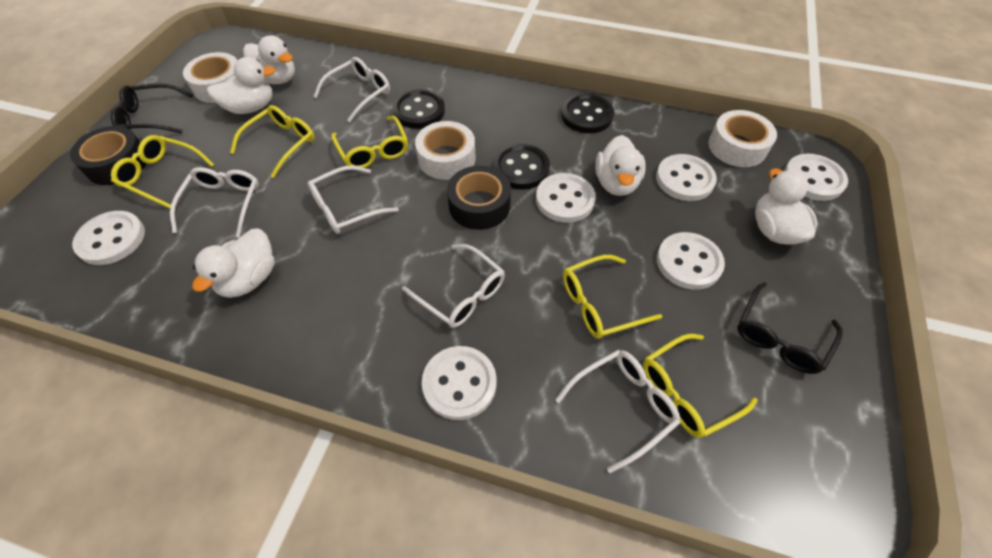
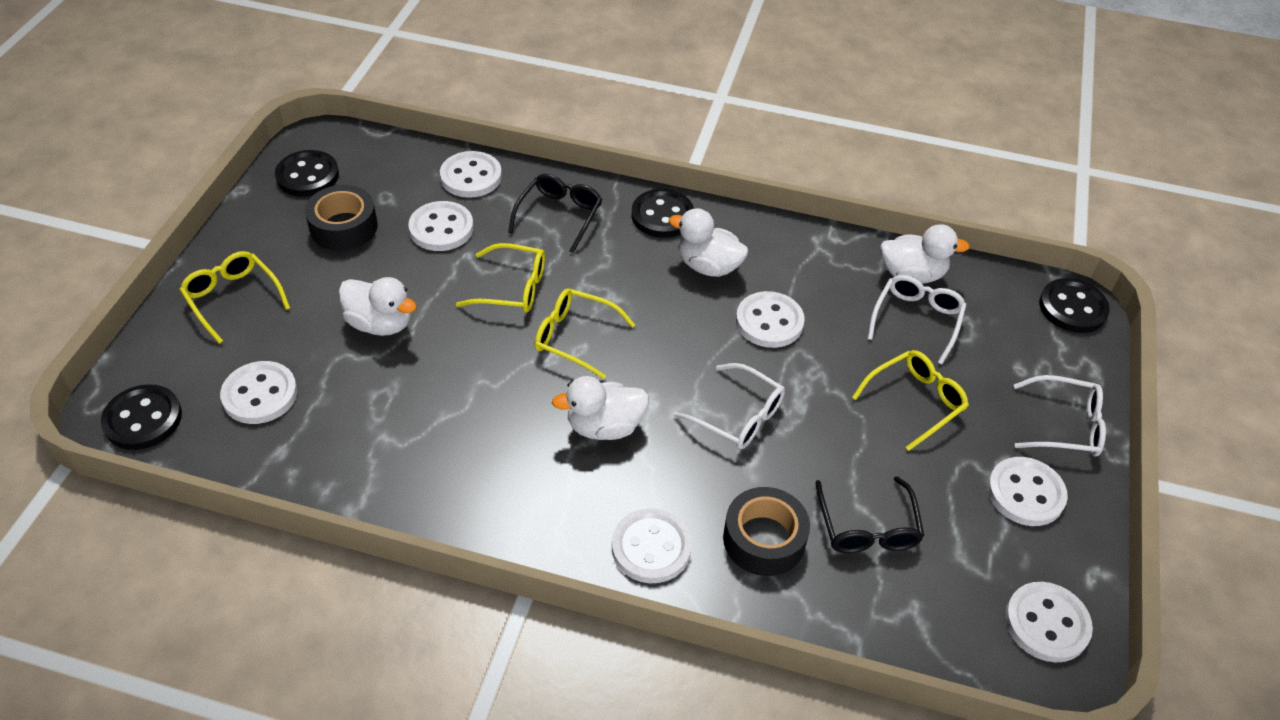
black button: 3 -> 4
white button: 6 -> 7
white duck: 5 -> 4
white glasses: 5 -> 3
white tape: 3 -> 0
yellow glasses: 5 -> 4

